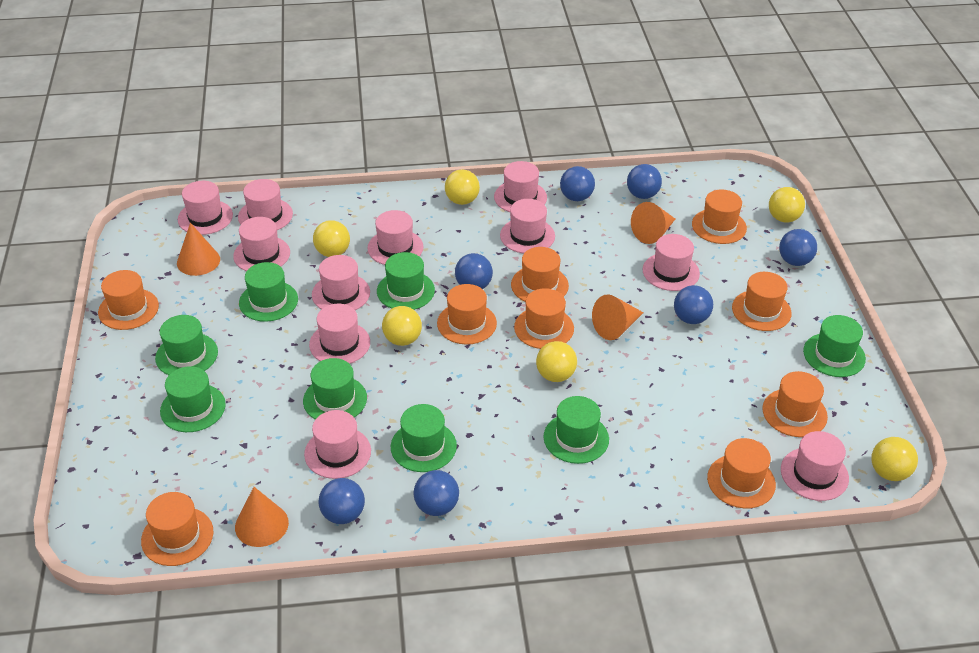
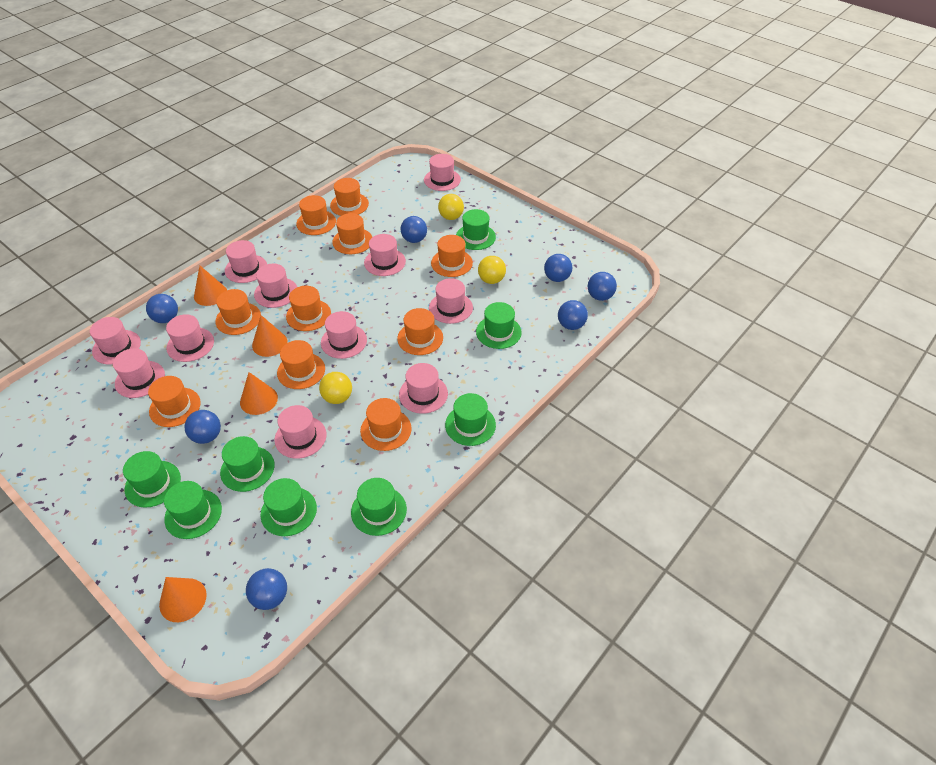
orange hat: 9 -> 10
yellow ball: 6 -> 3

